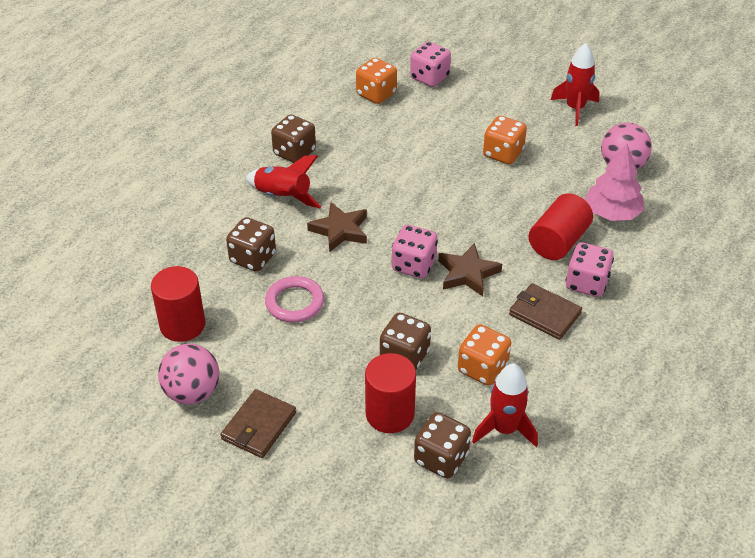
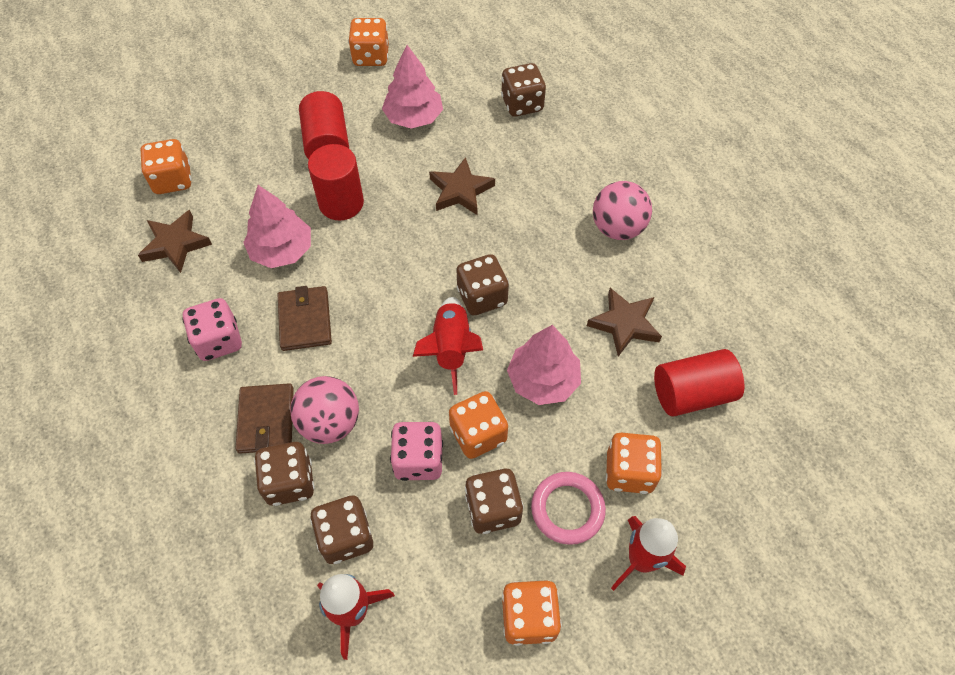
brown dice: 4 -> 5
brown star: 2 -> 3
orange dice: 3 -> 5
pink dice: 3 -> 2
pink tree: 1 -> 3

